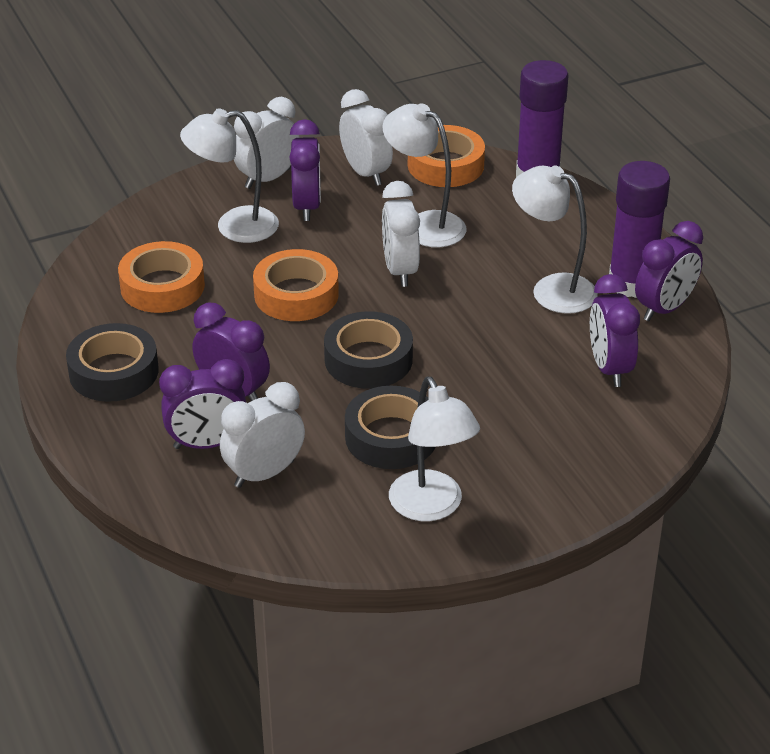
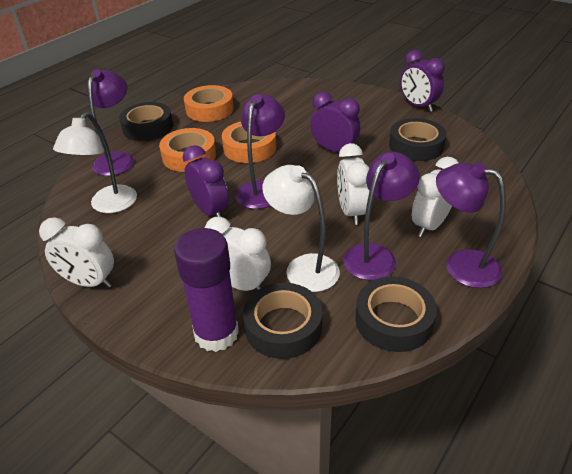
black tape: 3 -> 4
purple clock: 5 -> 3
purple glue stick: 2 -> 1
purple lamp: 0 -> 4
white lamp: 4 -> 2

